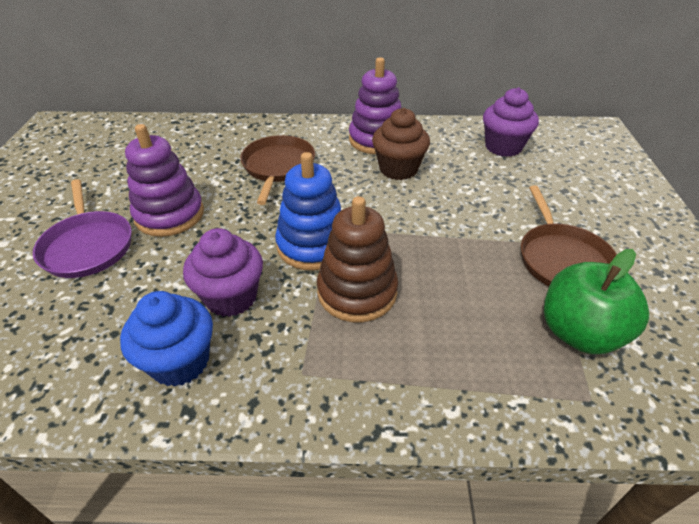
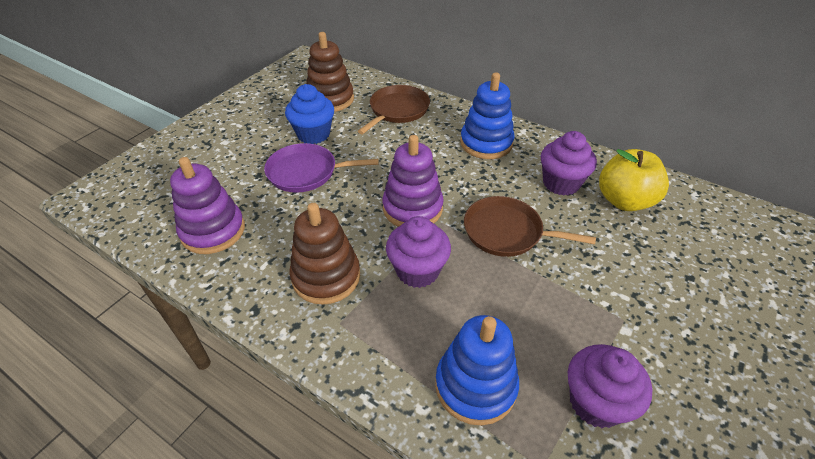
blue stacking toy: 1 -> 2
brown cupcake: 1 -> 0
brown stacking toy: 1 -> 2
green apple: 1 -> 0
purple cupcake: 2 -> 3
yellow apple: 0 -> 1

